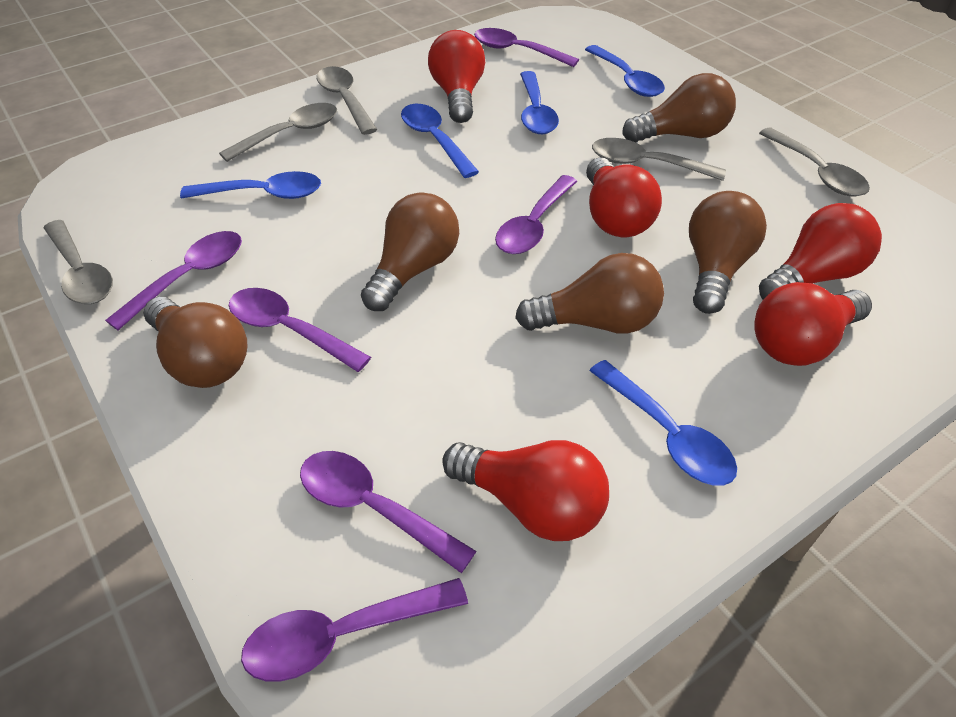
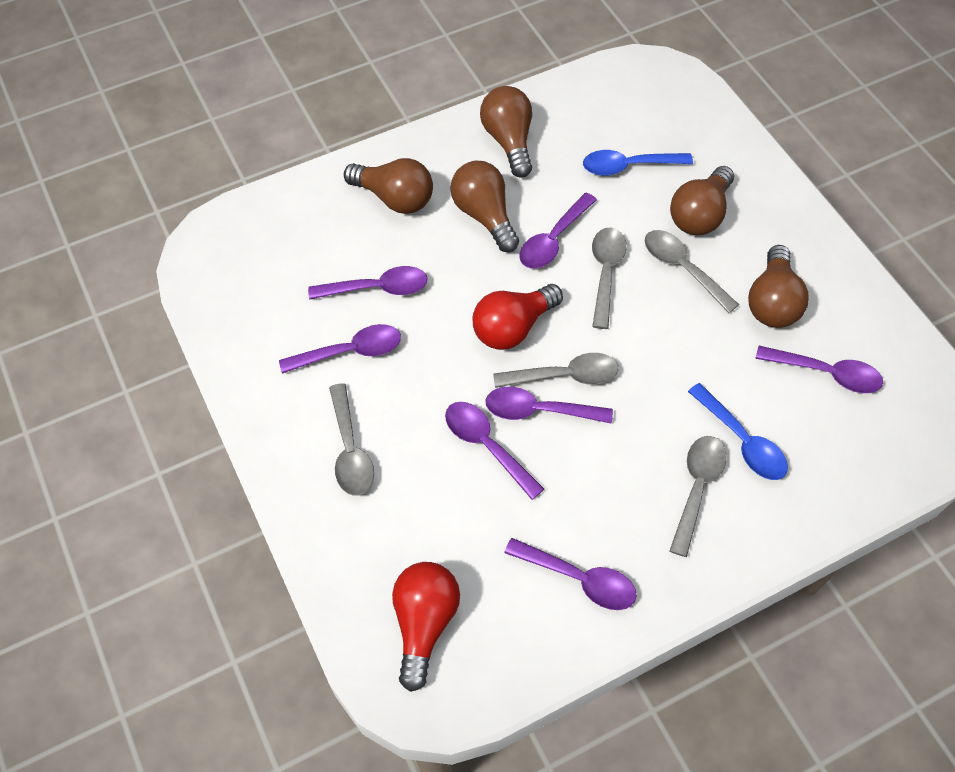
blue spoon: 5 -> 2
purple spoon: 6 -> 7
red light bulb: 5 -> 2

